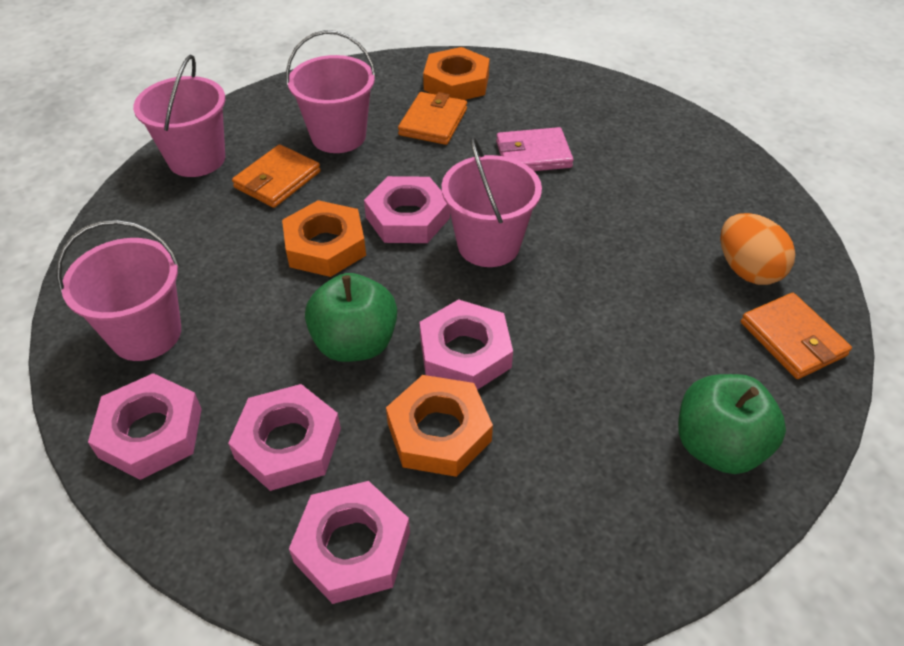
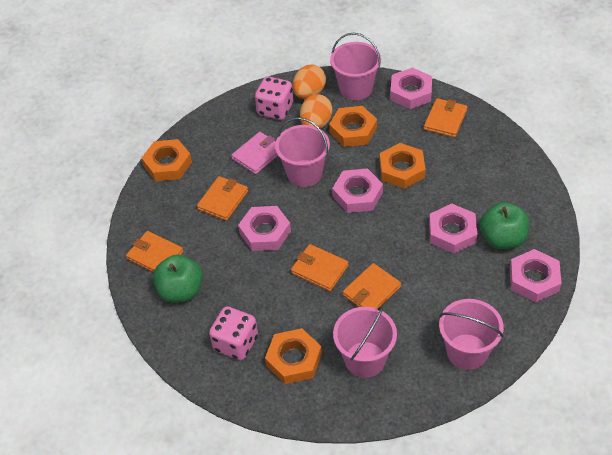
orange egg: 1 -> 2
orange nut: 3 -> 4
orange wallet: 3 -> 5
pink dice: 0 -> 2

